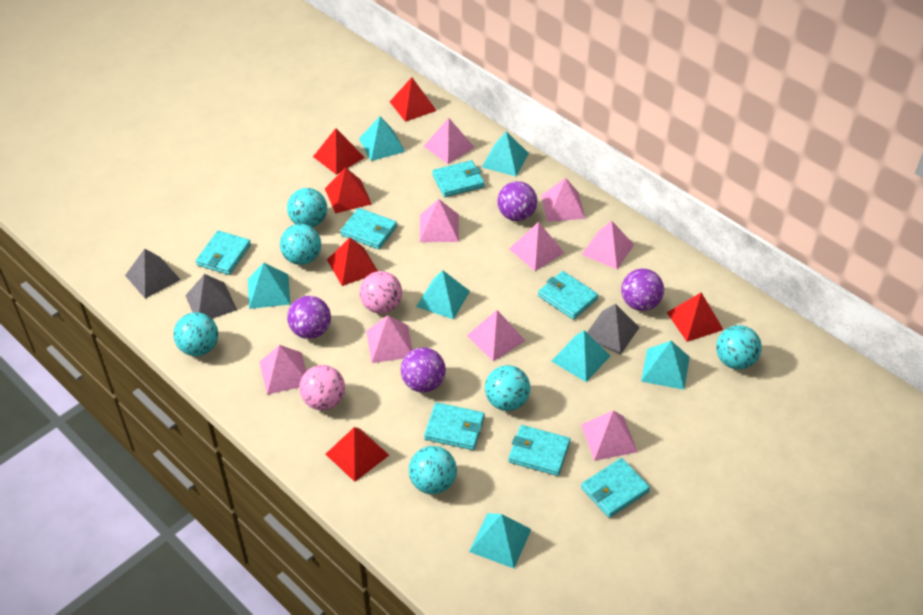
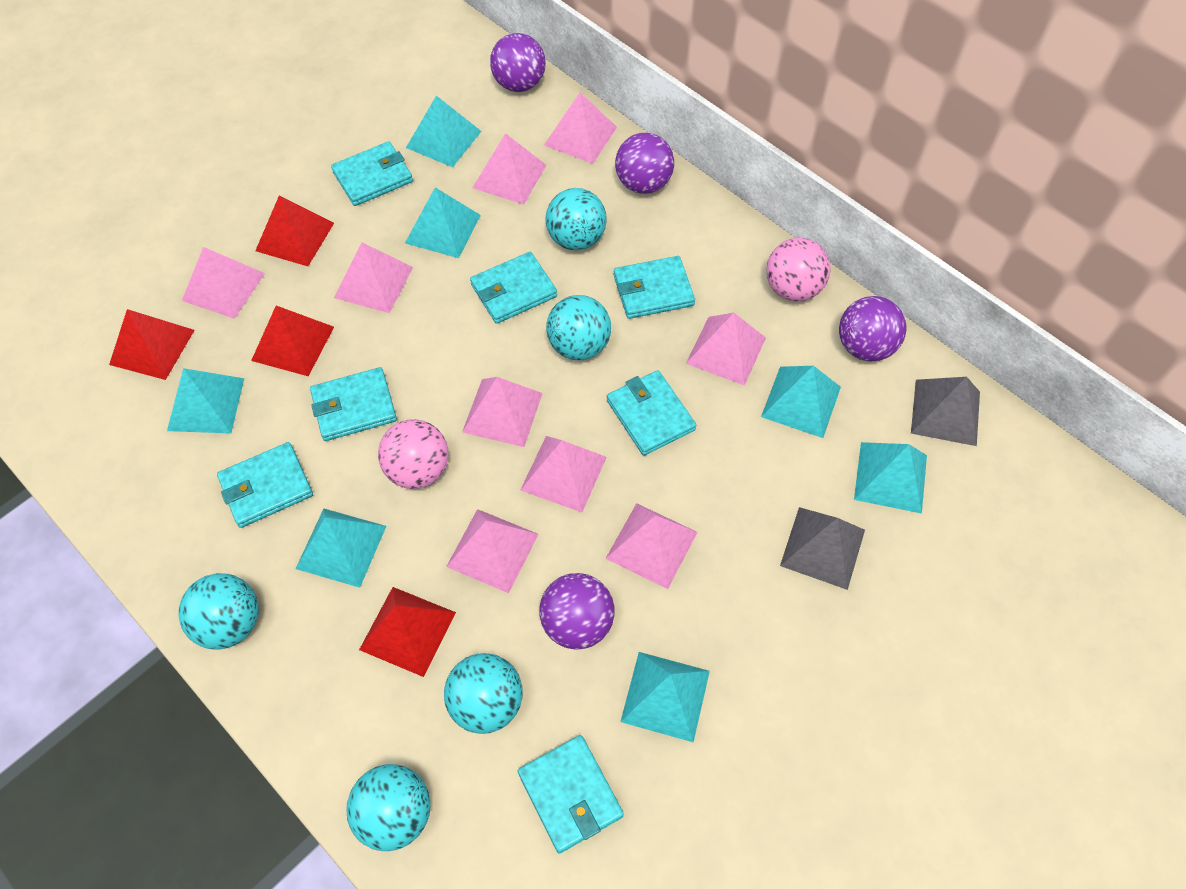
grey pyramid: 3 -> 2
red pyramid: 6 -> 4
turquoise ball: 6 -> 5

